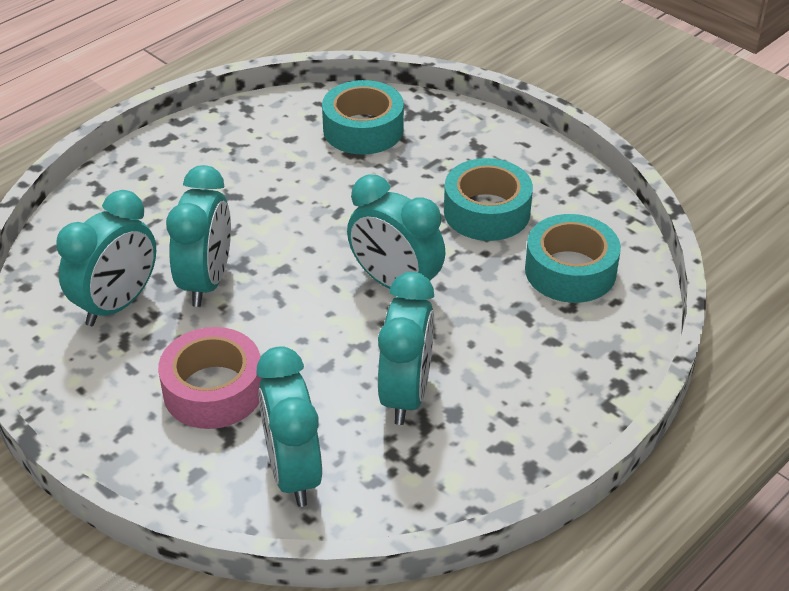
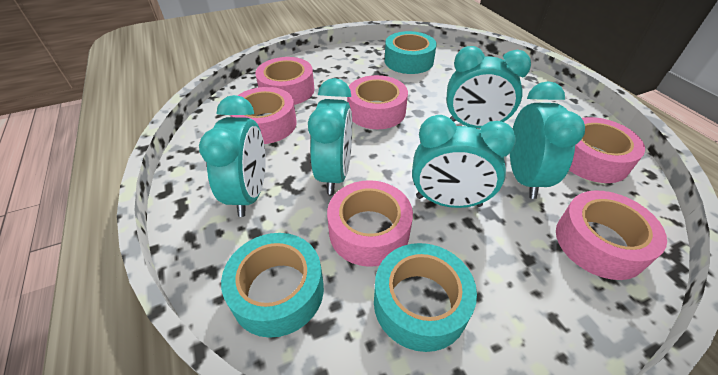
pink tape: 1 -> 6

